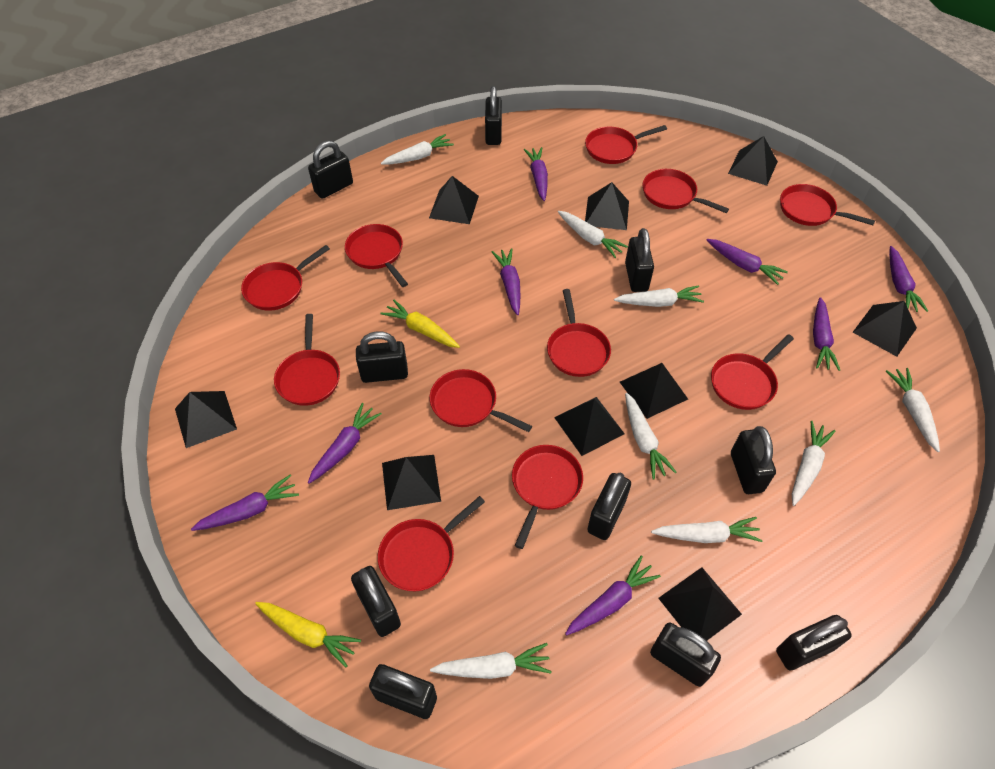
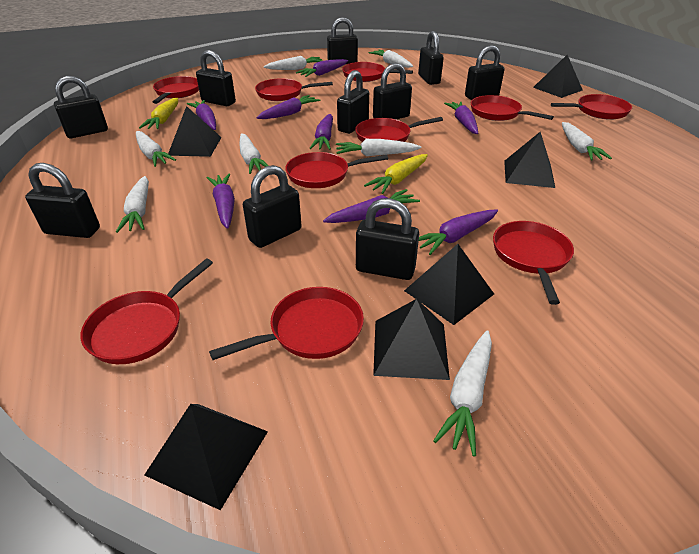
black pyramid: 9 -> 6
red pan: 11 -> 10

